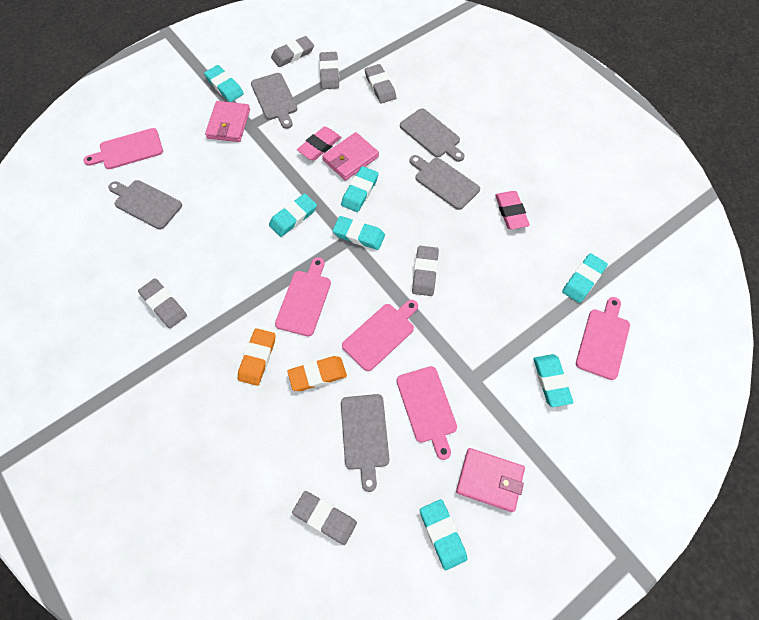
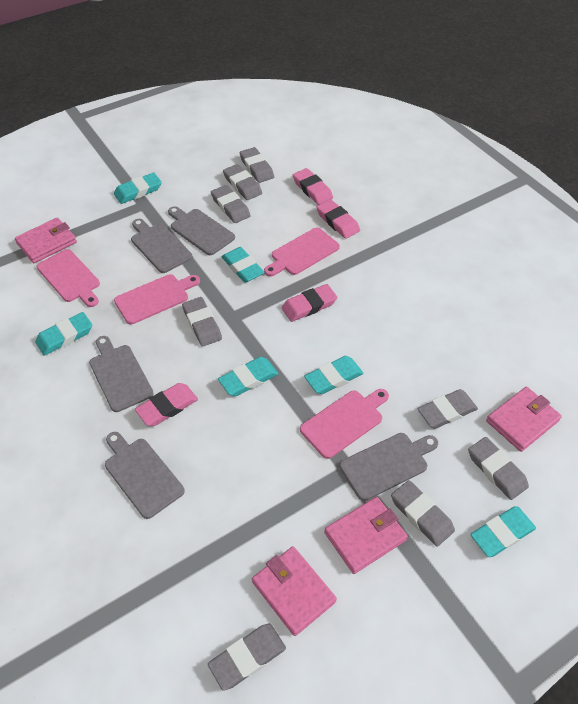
grey eraser: 6 -> 8
orange eraser: 2 -> 0
pink cutting board: 5 -> 4
pink eraser: 2 -> 4
pink wallet: 3 -> 4
turquoise eraser: 7 -> 6

